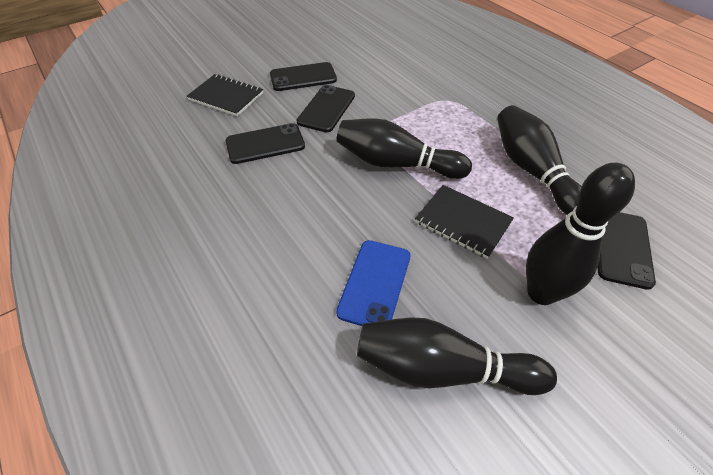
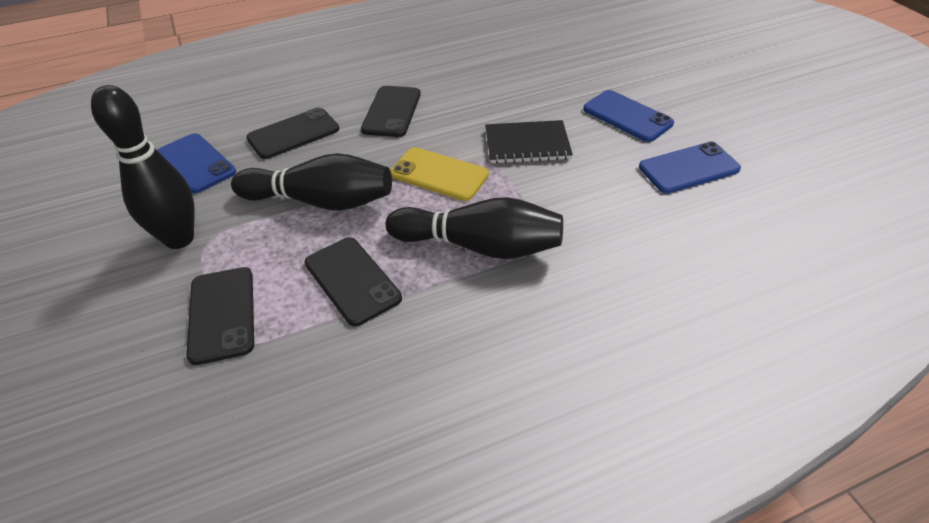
black bowling pin: 4 -> 3
black notebook: 2 -> 1
blue phone: 1 -> 3
yellow phone: 0 -> 1

